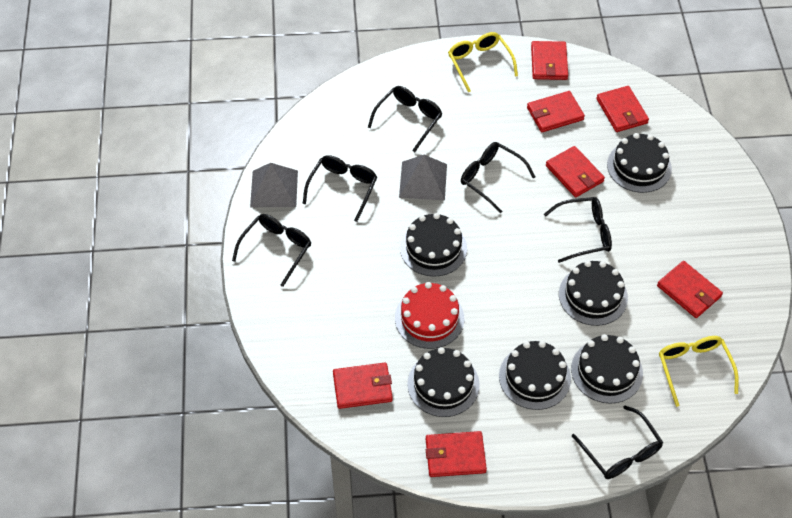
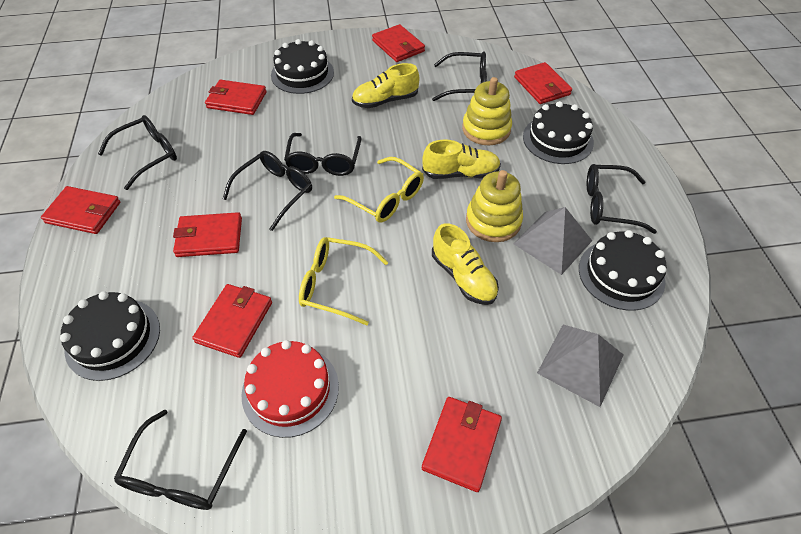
black cake: 6 -> 4
yellow shoe: 0 -> 3
yellow stacking toy: 0 -> 2

